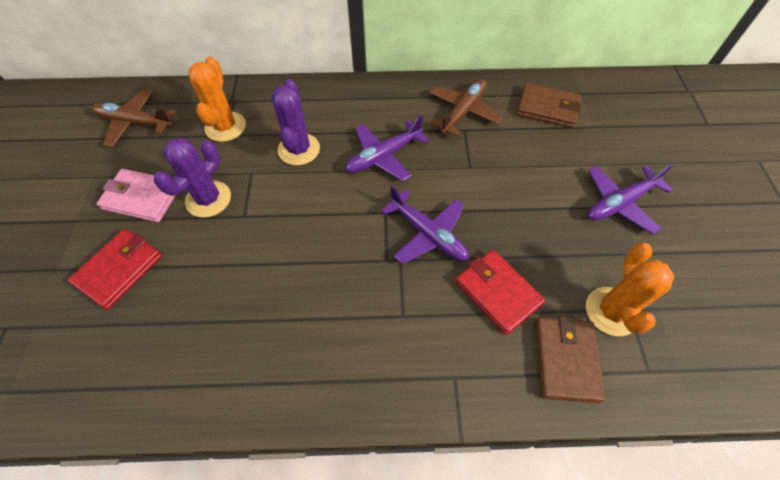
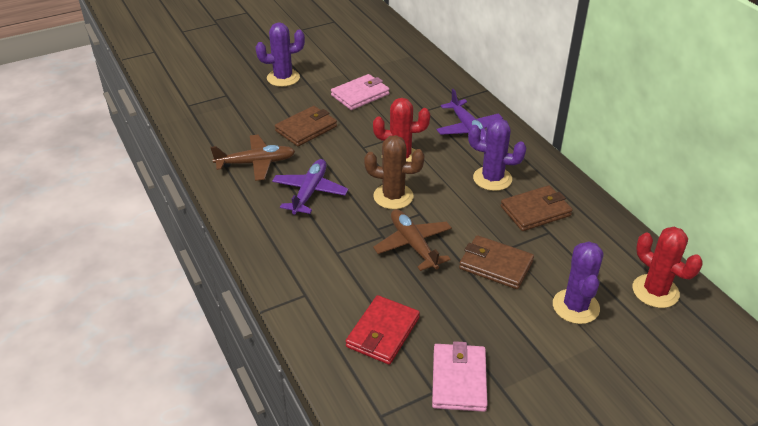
brown cactus: 0 -> 1
brown wallet: 2 -> 3
orange cactus: 2 -> 0
pink wallet: 1 -> 2
purple cactus: 2 -> 3
purple plane: 3 -> 2
red cactus: 0 -> 2
red wallet: 2 -> 1

